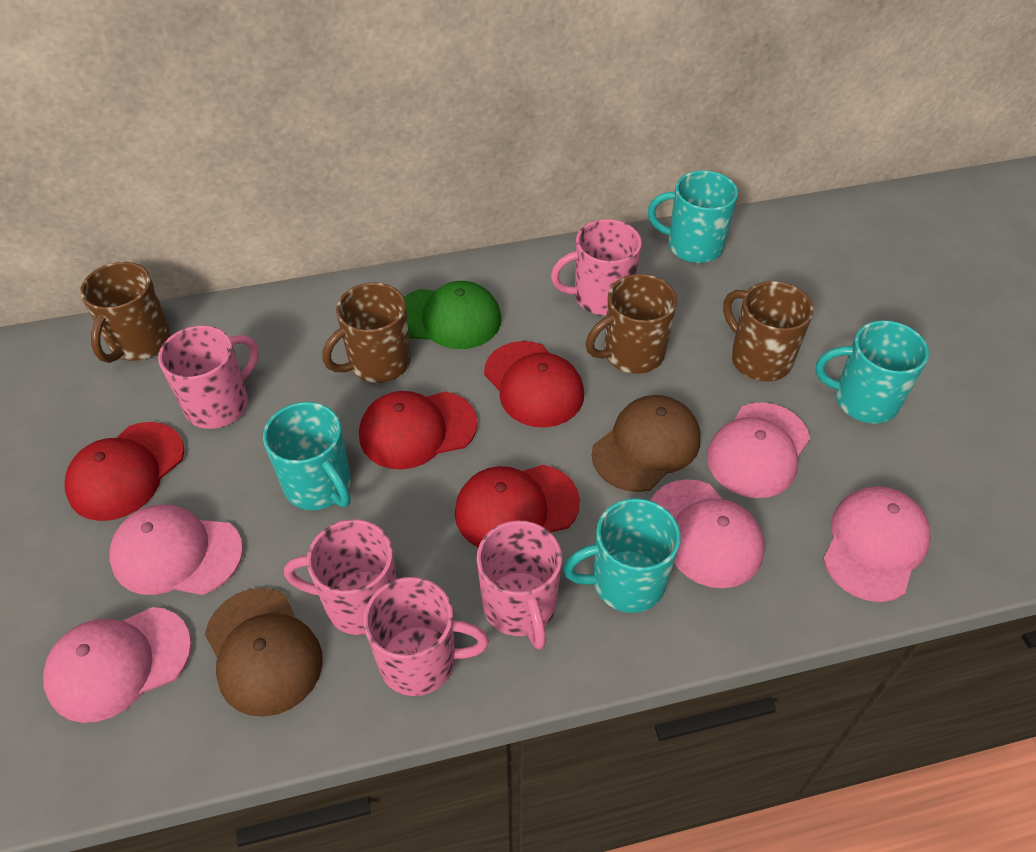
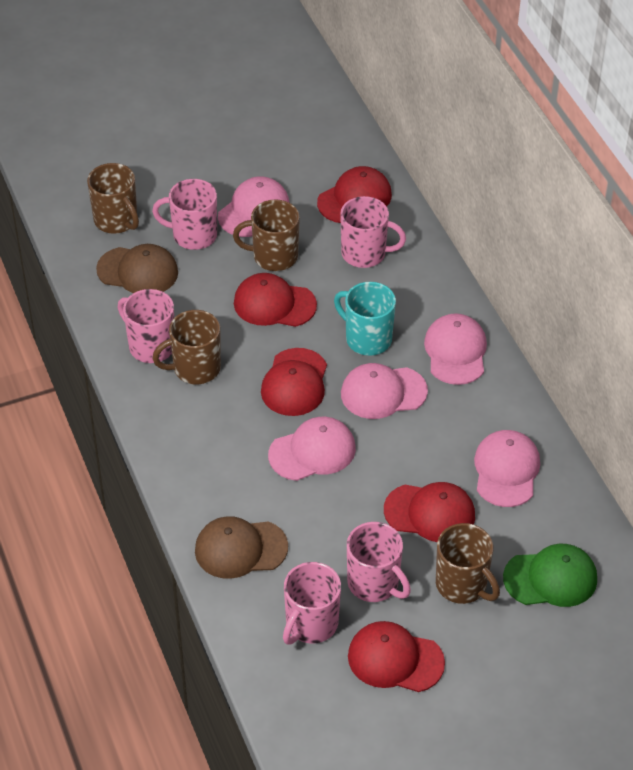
red cap: 4 -> 5
turquoise mug: 4 -> 1

